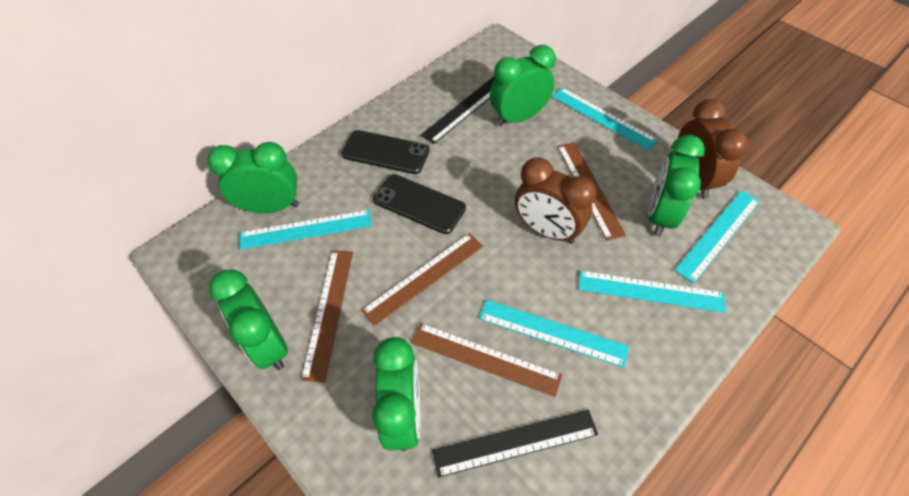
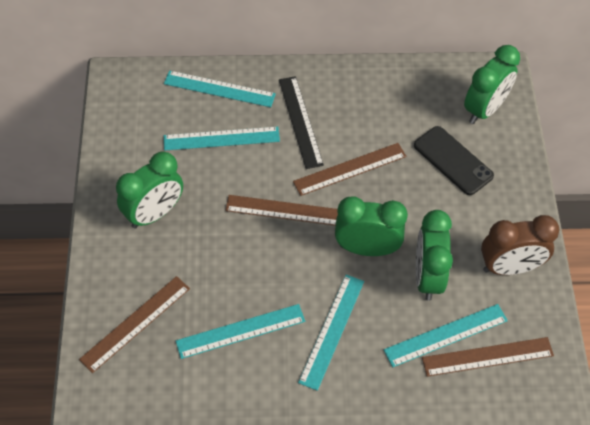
black phone: 2 -> 1
black ruler: 2 -> 1
brown clock: 2 -> 1
green clock: 5 -> 4

